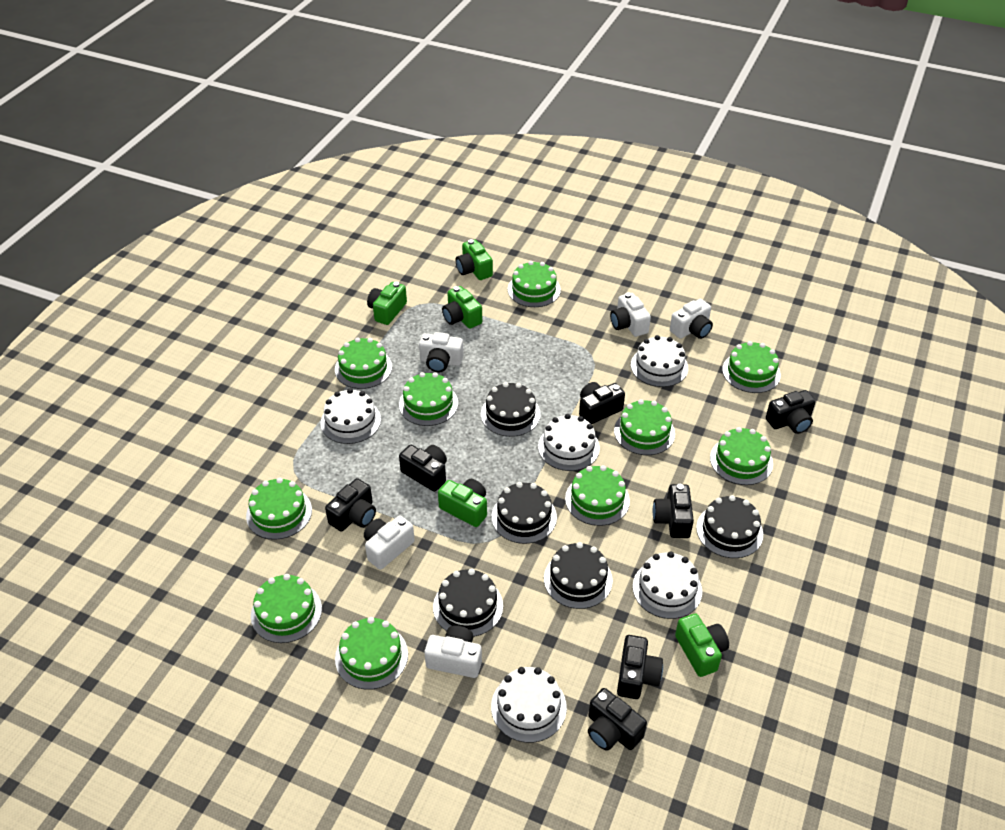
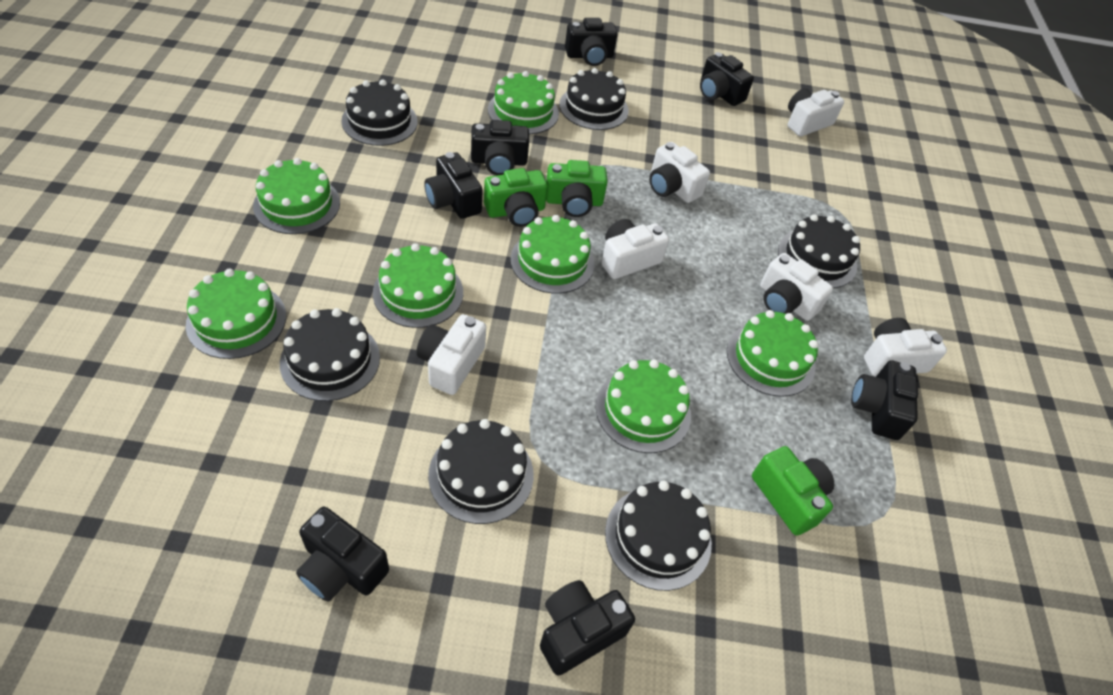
black cake: 5 -> 6
green cake: 10 -> 7
green camera: 5 -> 3
white cake: 5 -> 0
white camera: 5 -> 6

